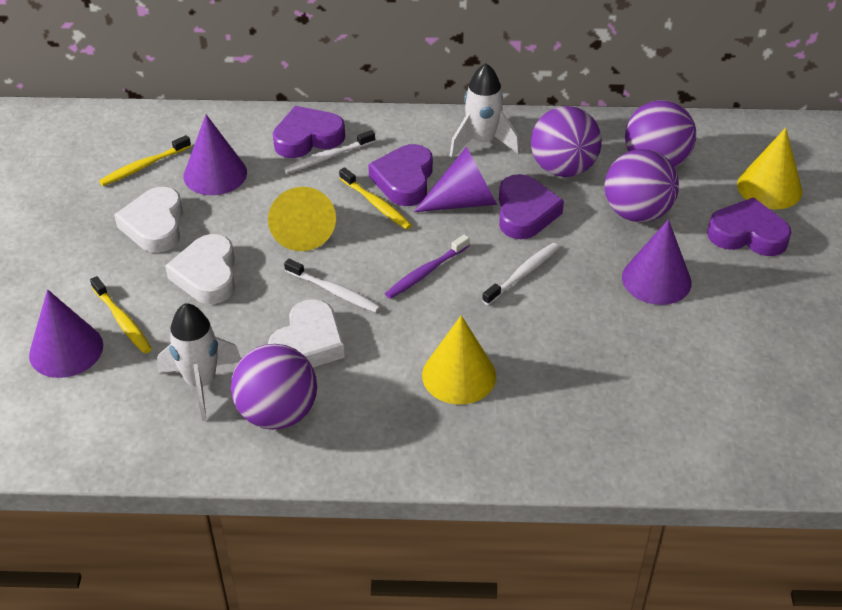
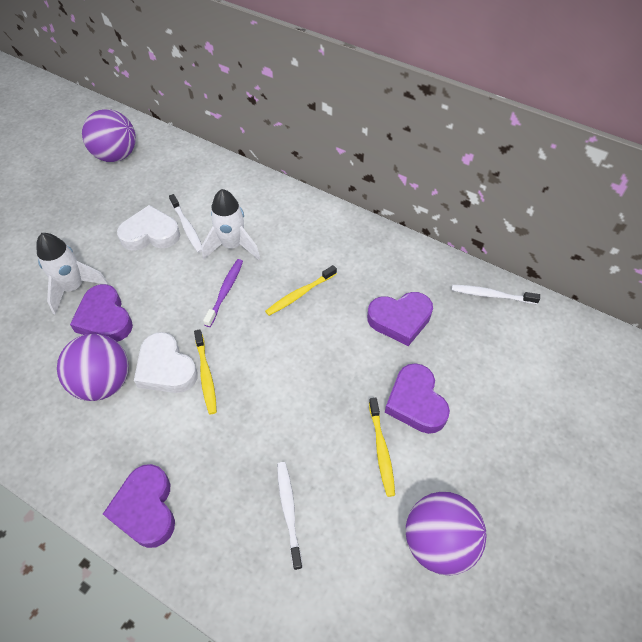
purple ball: 4 -> 3
purple cone: 4 -> 0
white heart: 3 -> 2
yellow cone: 3 -> 0

